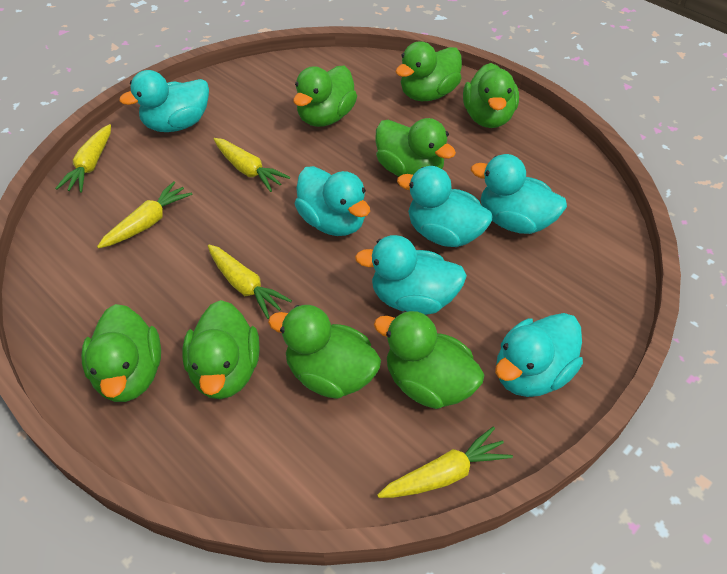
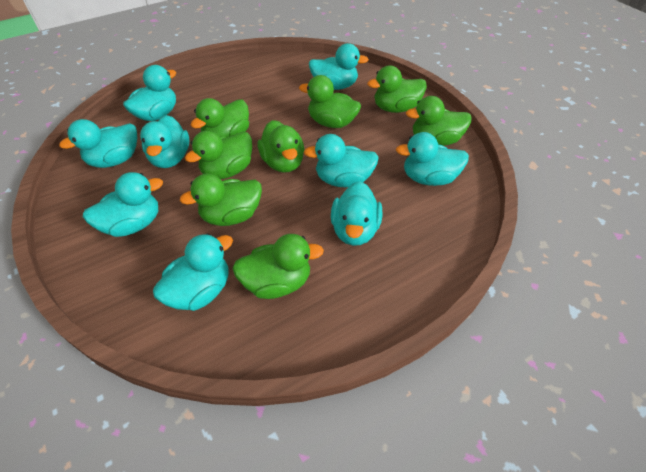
turquoise duck: 6 -> 9
yellow carrot: 5 -> 0

